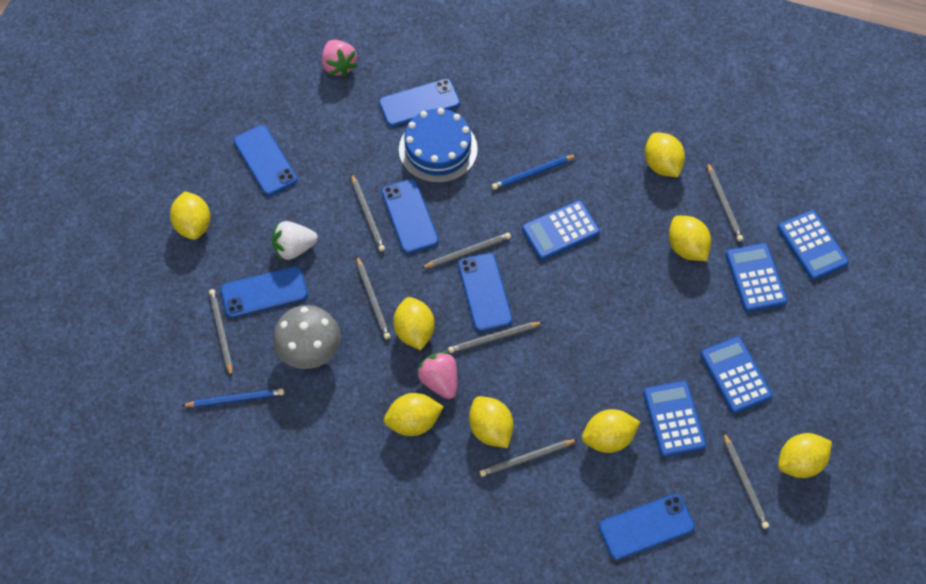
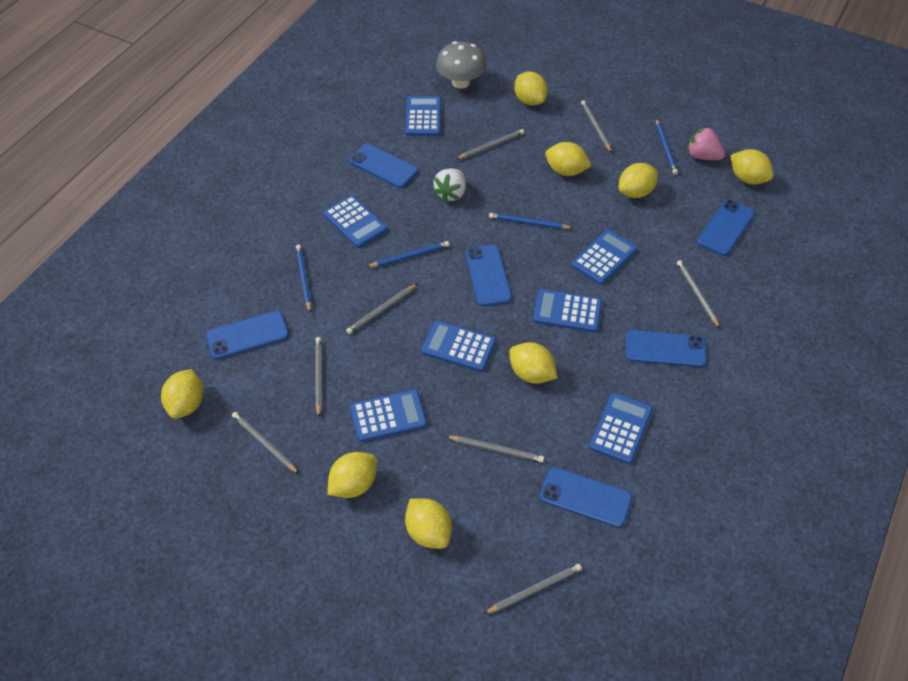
blue cake: 1 -> 0
blue calculator: 5 -> 7
blue pencil: 2 -> 4
pink strawberry: 2 -> 1

